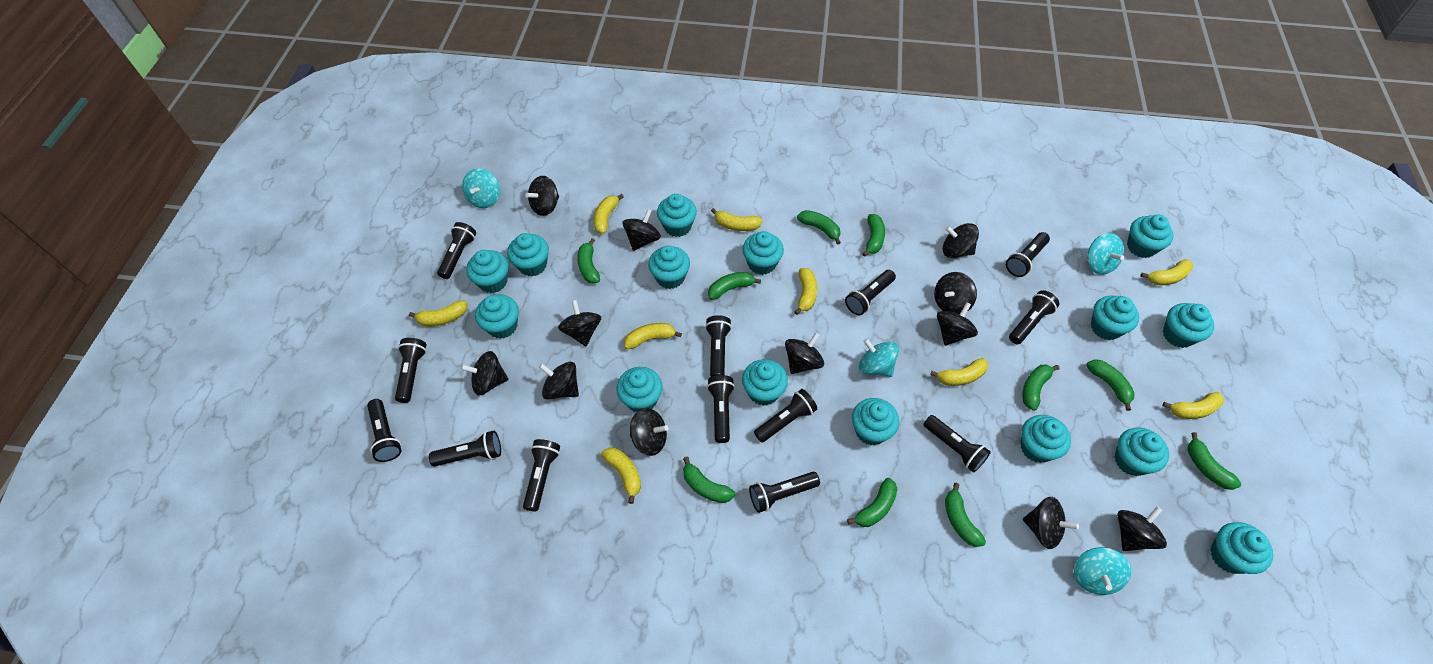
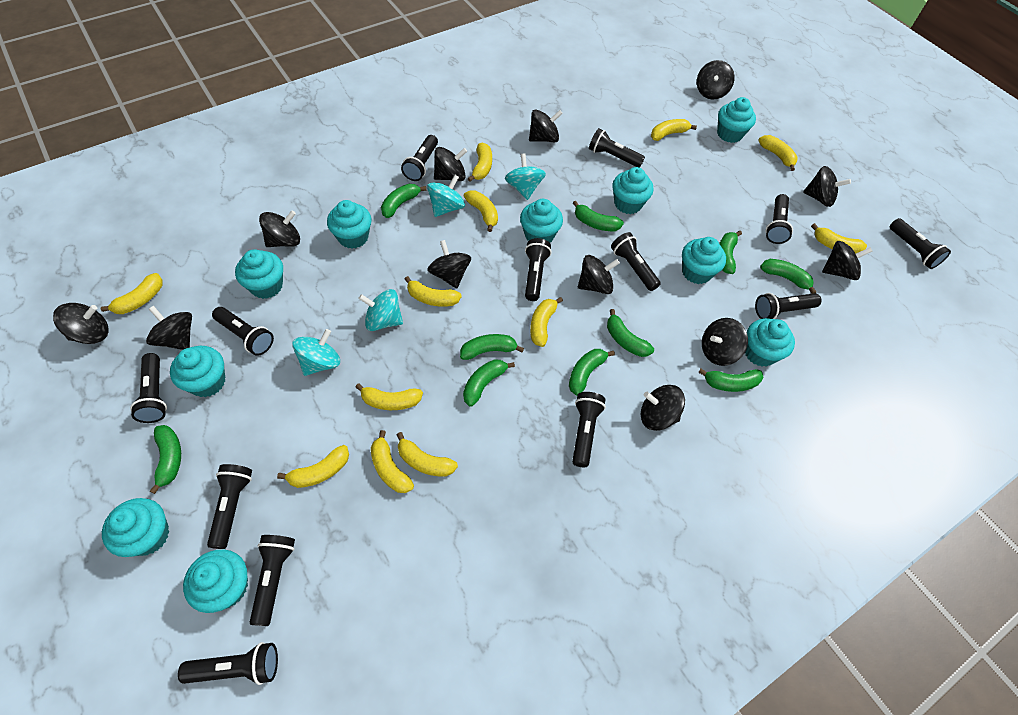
turquoise cupcake: 15 -> 10
yellow banana: 9 -> 12

